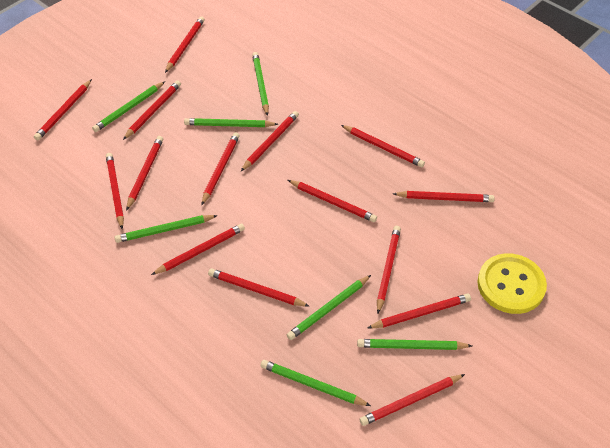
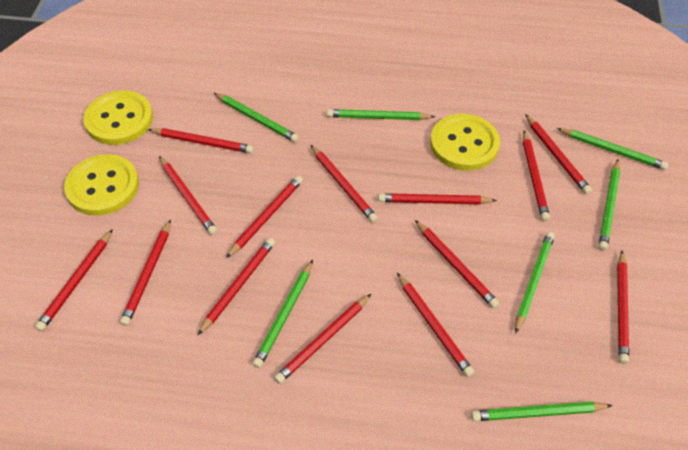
red pencil: 15 -> 14
yellow button: 1 -> 3

